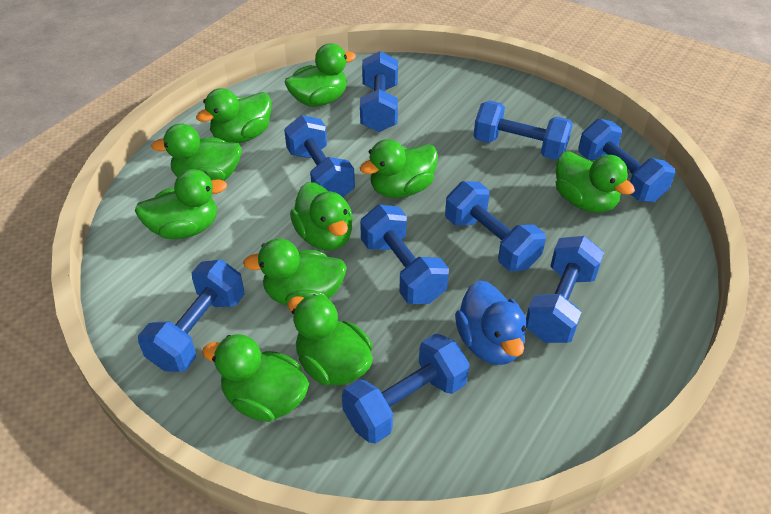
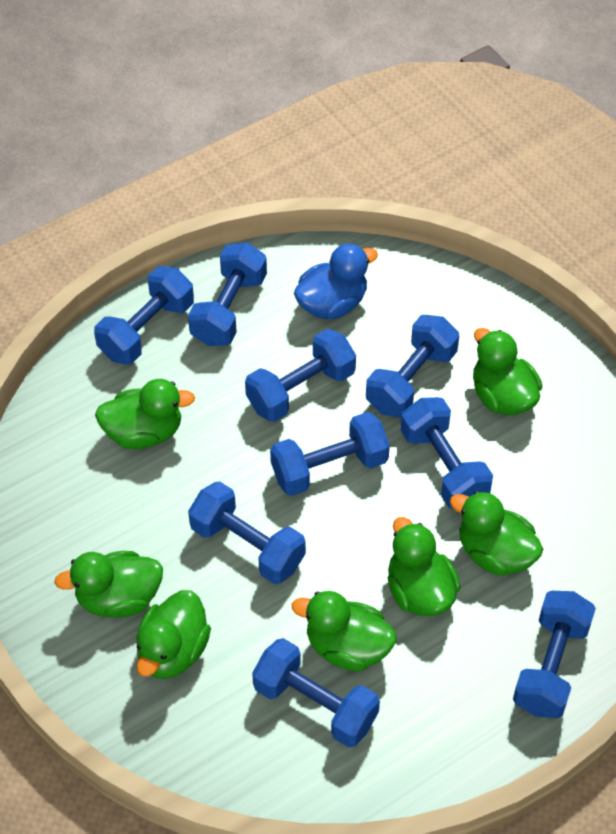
green duck: 10 -> 7

